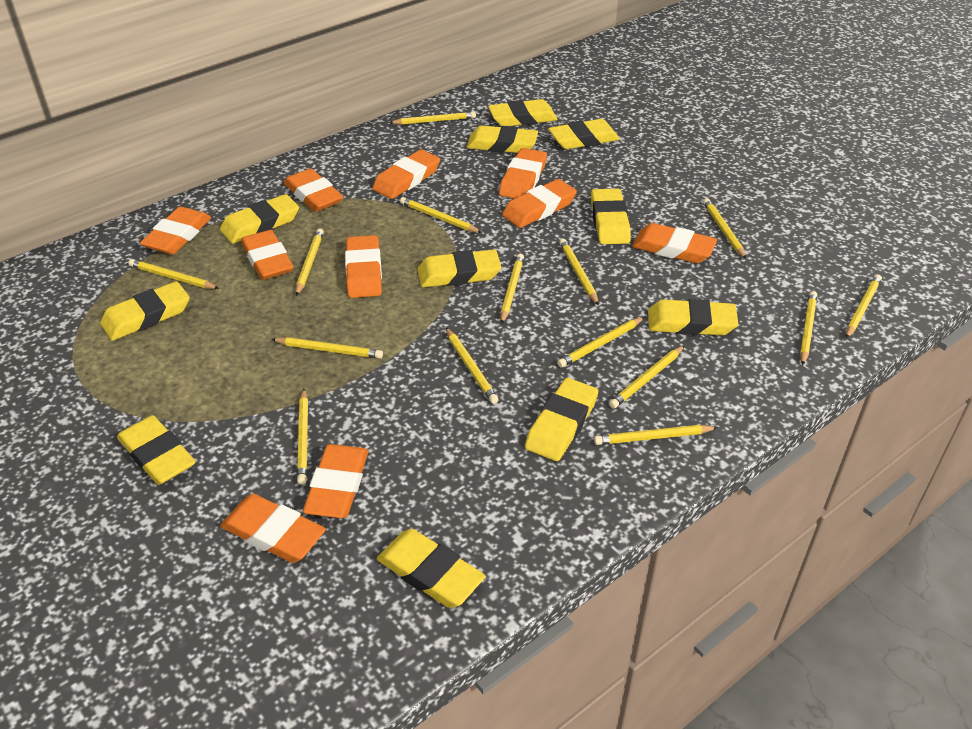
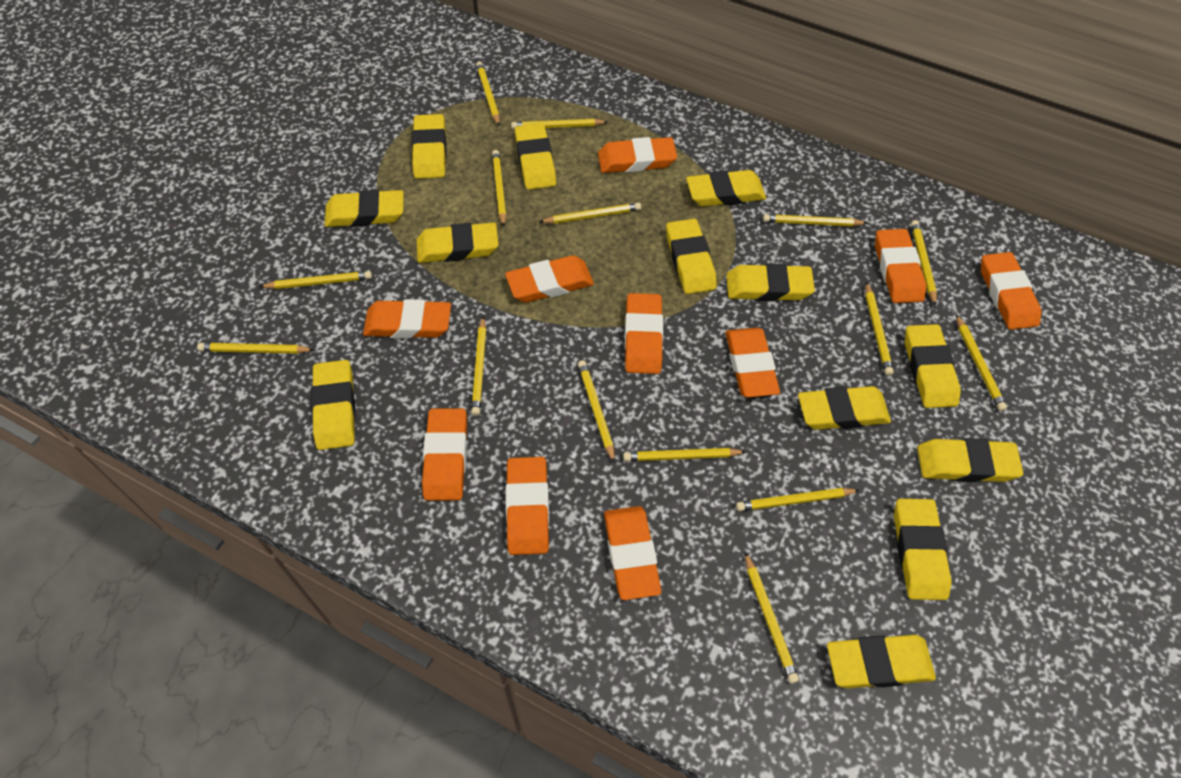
yellow eraser: 11 -> 13

